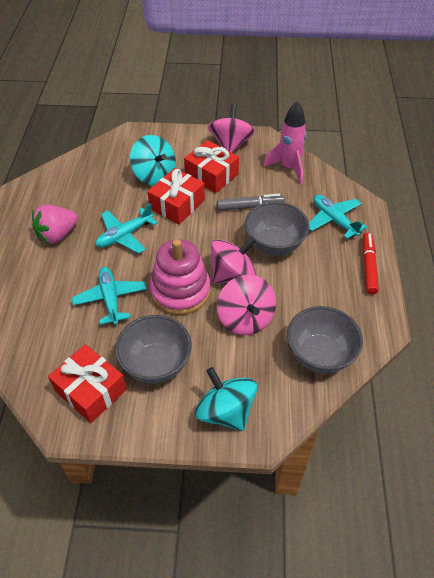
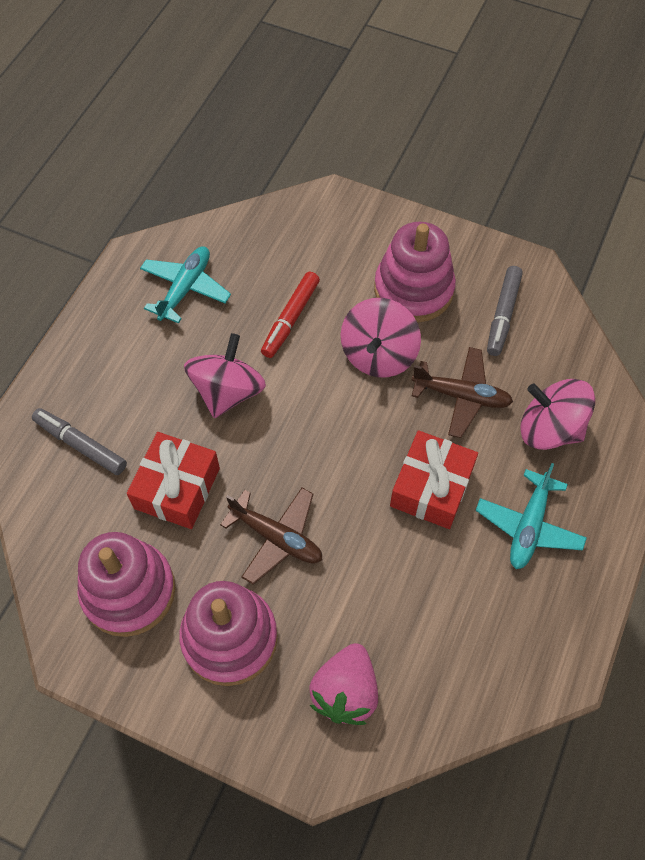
brown plane: 0 -> 2
grey bowl: 3 -> 0
grey marker: 1 -> 2
pink rocket: 1 -> 0
pink stacking toy: 1 -> 3
red gift: 3 -> 2
turquoise plane: 3 -> 2
turquoise spinning top: 2 -> 0

